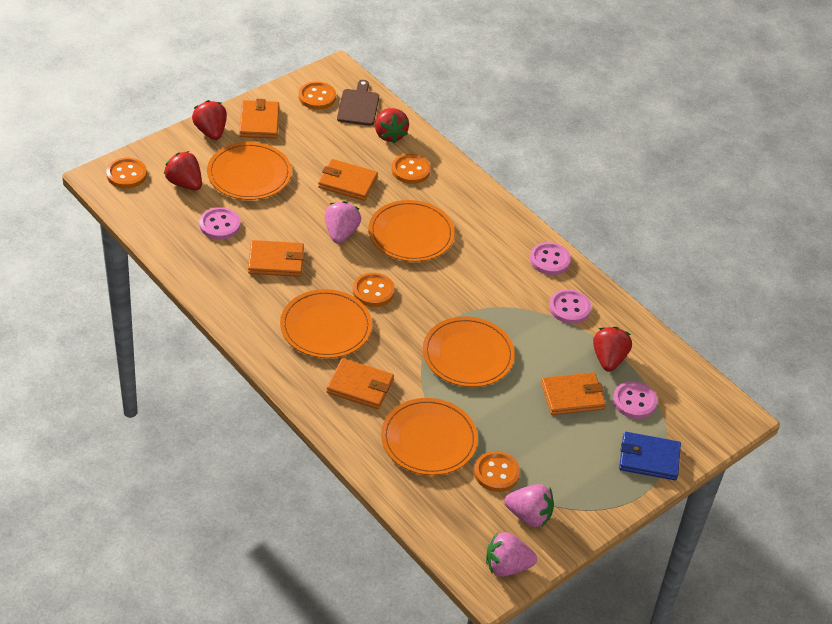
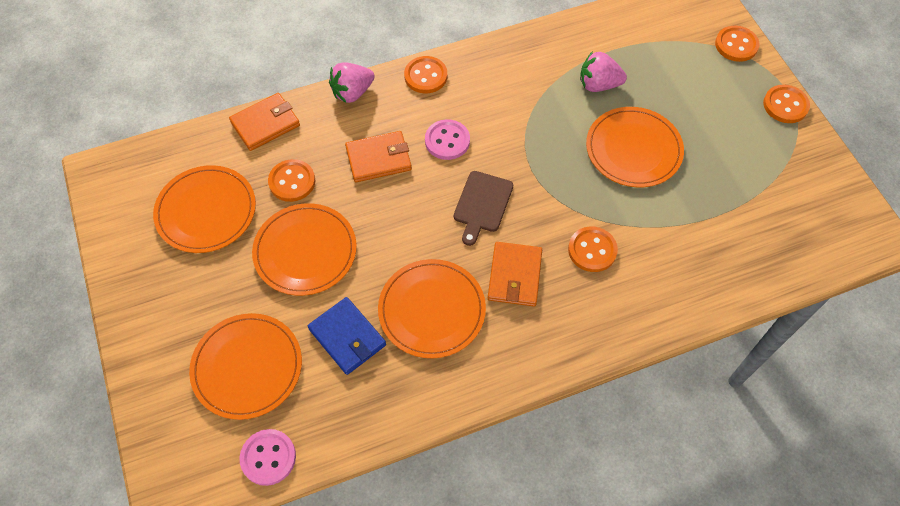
orange wallet: 5 -> 3
pink button: 4 -> 2
pink strawberry: 3 -> 2
red strawberry: 4 -> 0

